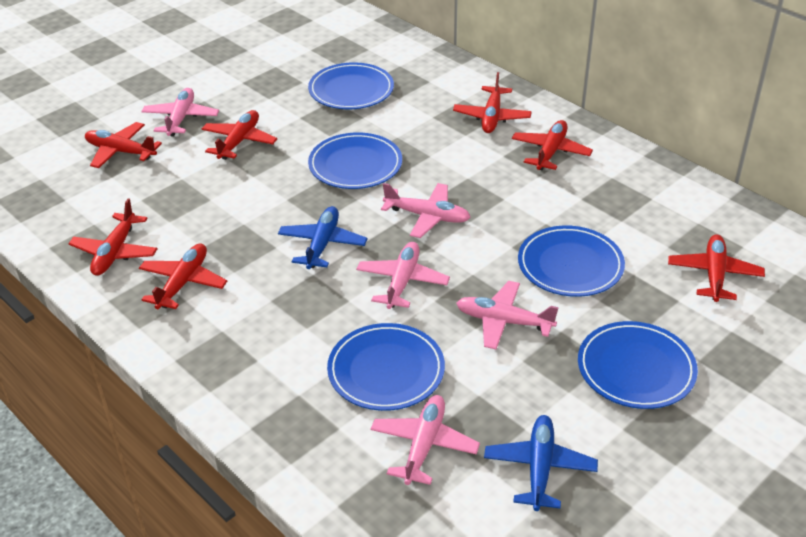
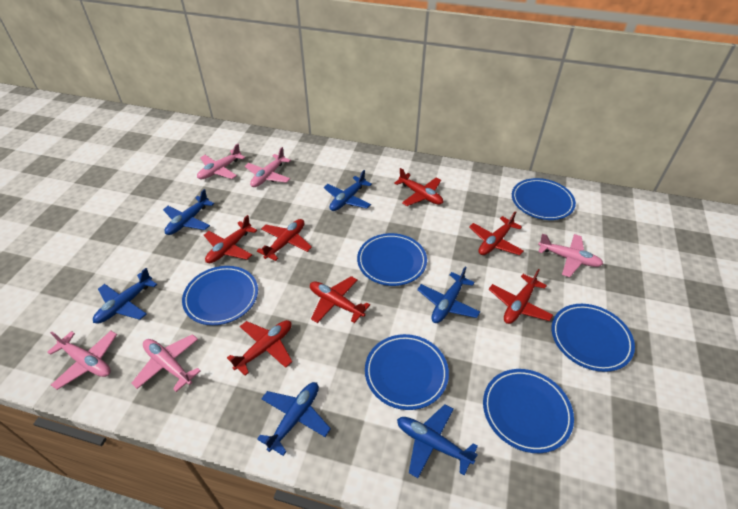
blue plane: 2 -> 6
blue plate: 5 -> 6

